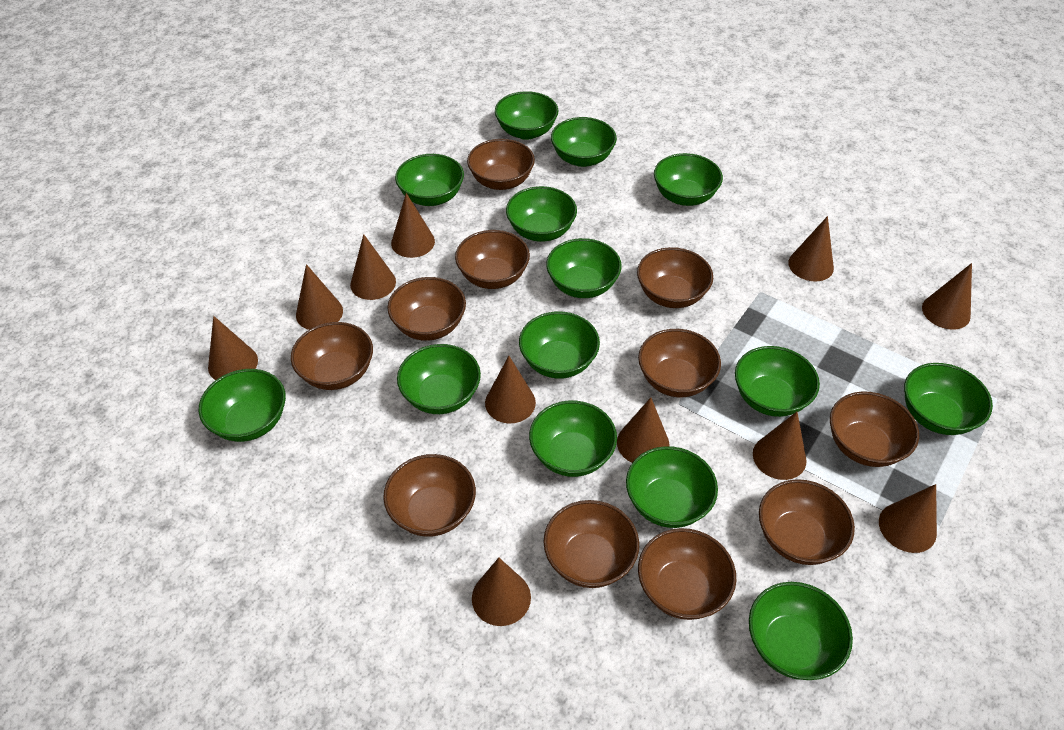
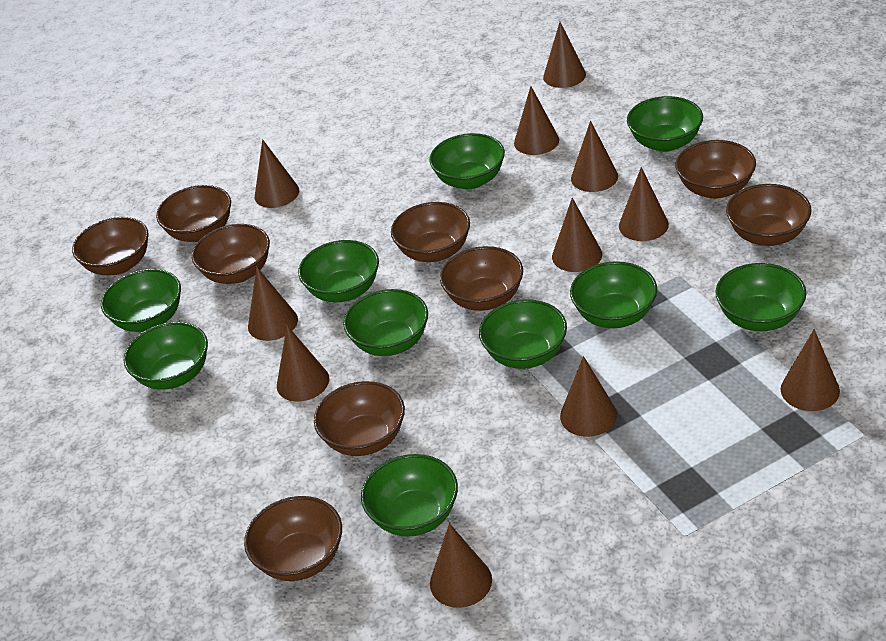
brown bowl: 11 -> 9
green bowl: 14 -> 10

